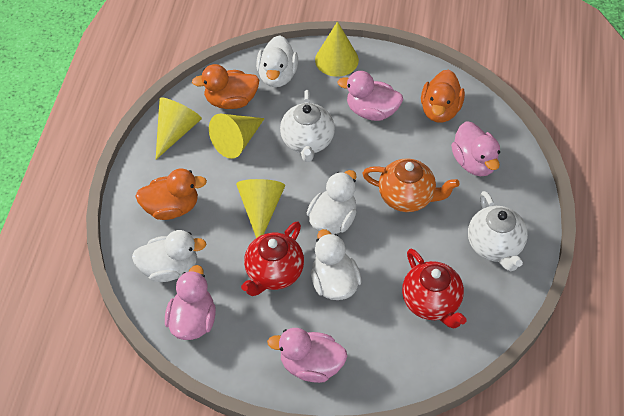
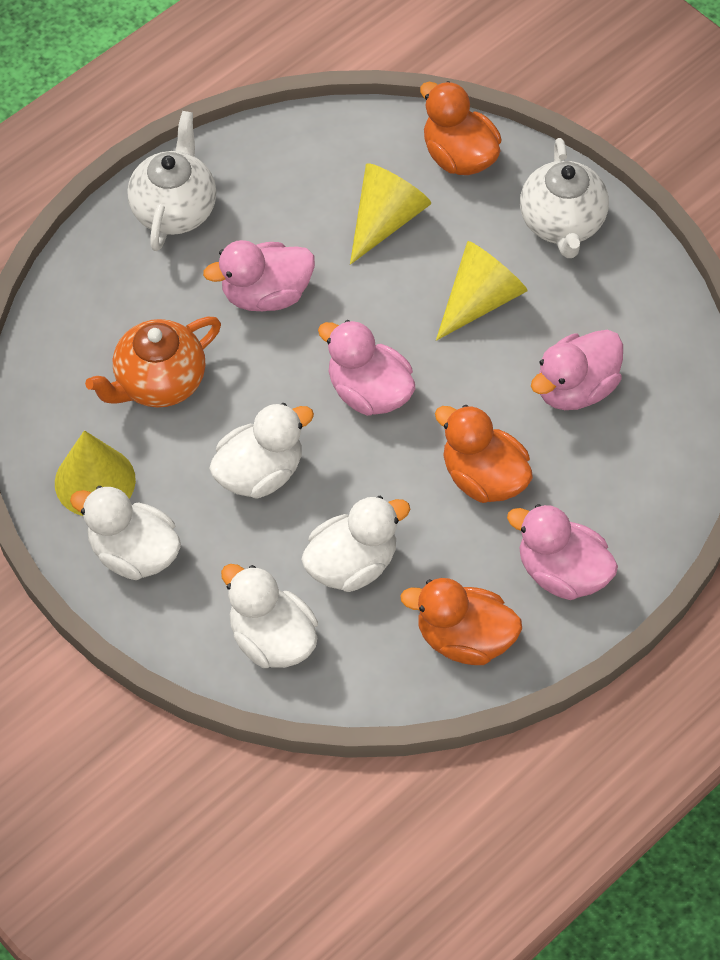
red teapot: 2 -> 0
yellow cone: 4 -> 3

